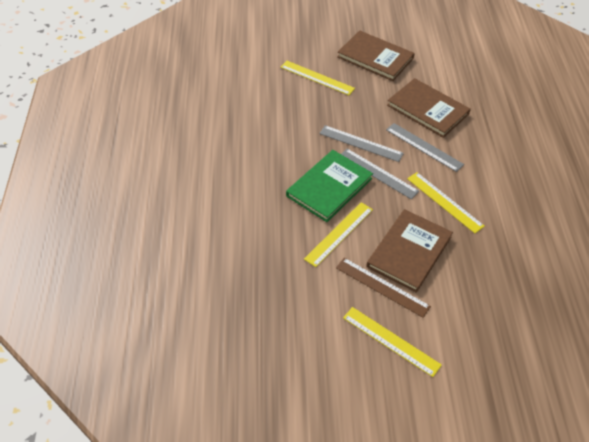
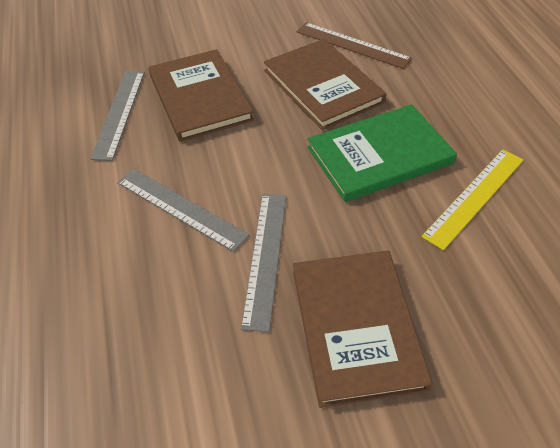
yellow ruler: 4 -> 1

